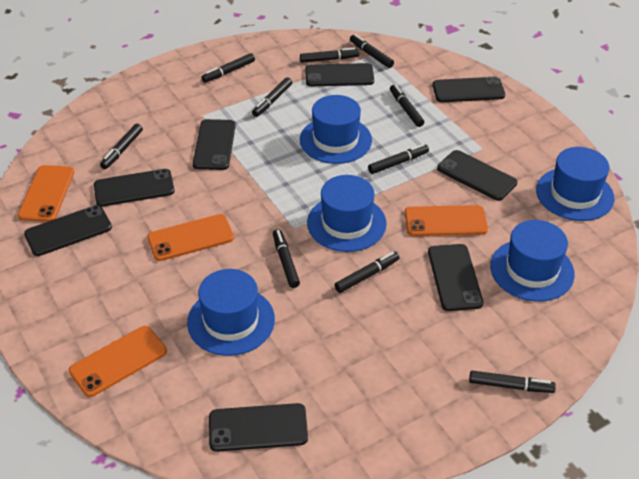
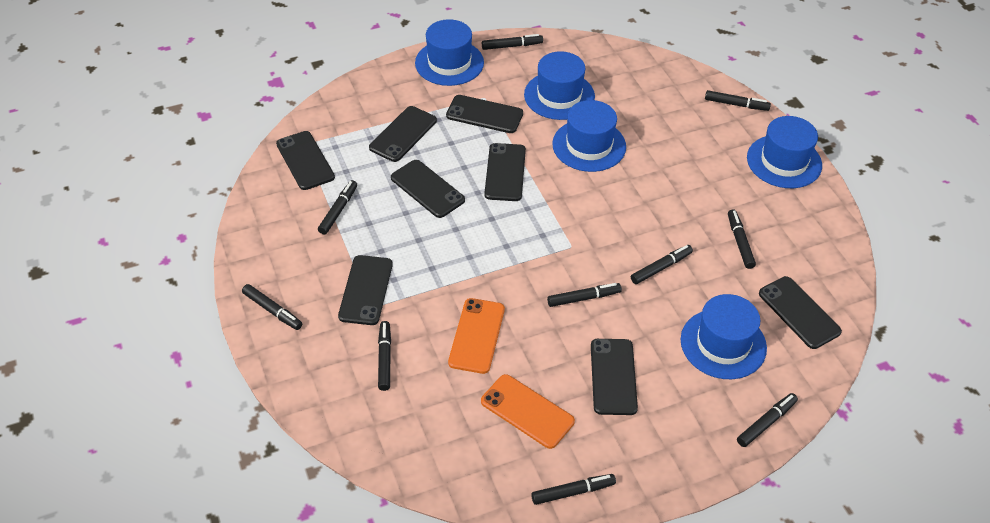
orange phone: 4 -> 2

